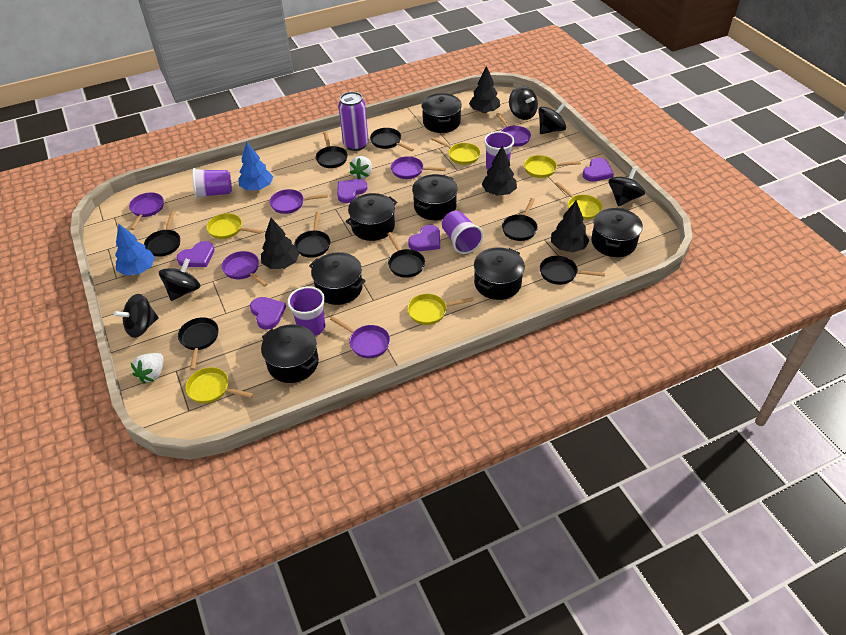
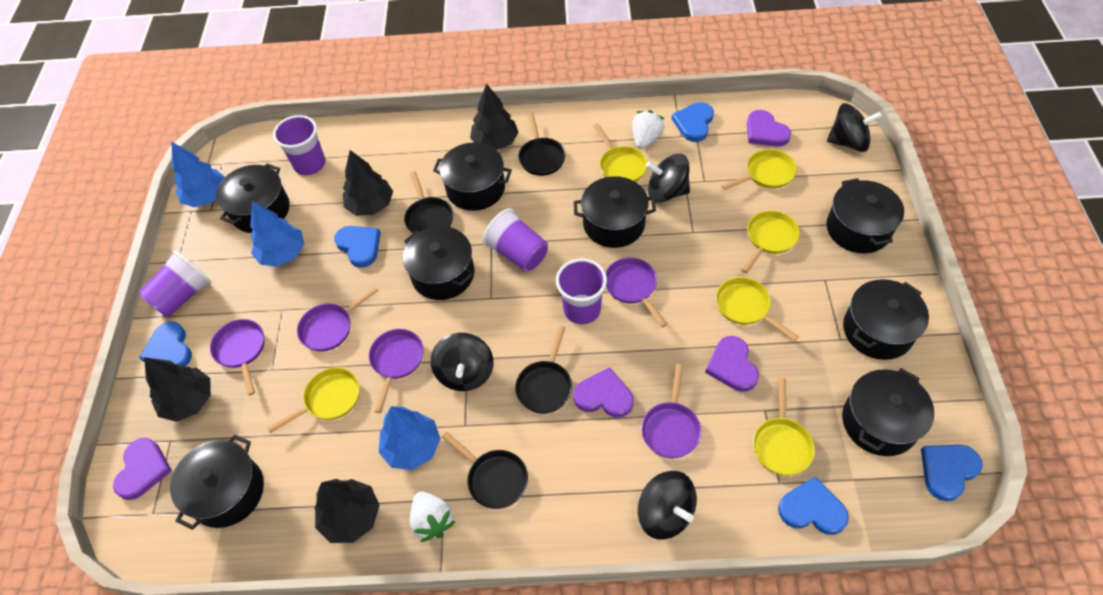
black pan: 8 -> 4
black pot: 7 -> 8
black spinning top: 5 -> 4
blue heart: 0 -> 5
blue tree: 2 -> 3
purple can: 1 -> 0
purple heart: 5 -> 4
purple pan: 6 -> 5

